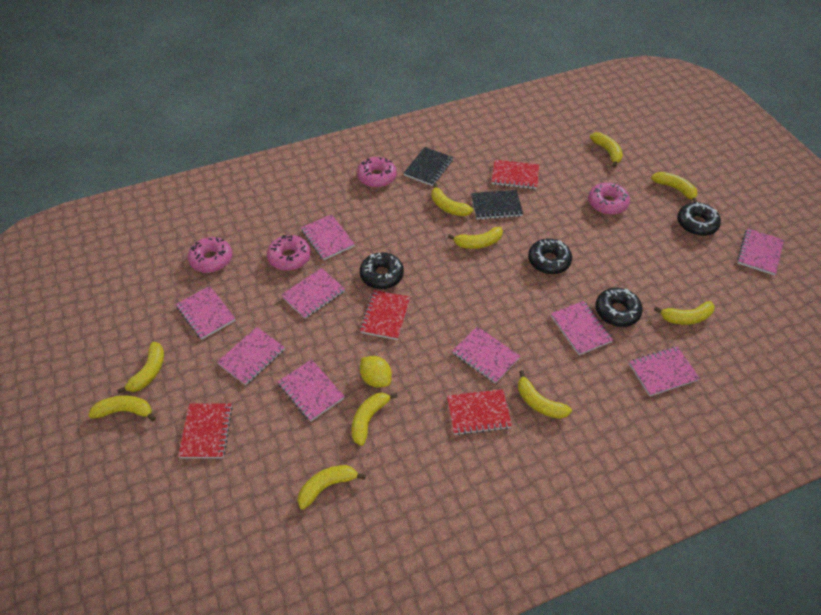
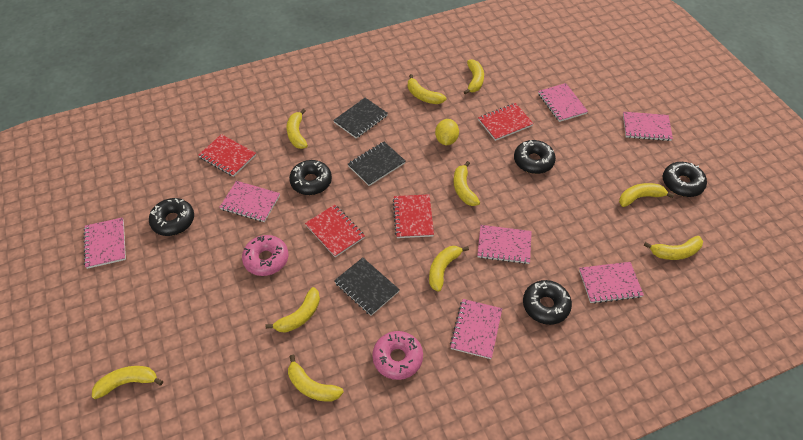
black donut: 4 -> 5
black notebook: 2 -> 3
pink donut: 4 -> 2
pink notebook: 9 -> 7

